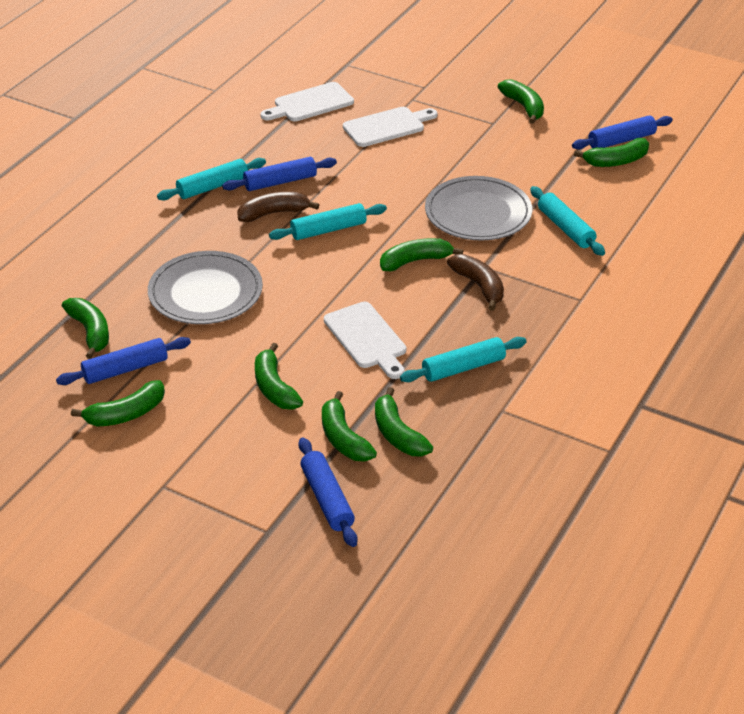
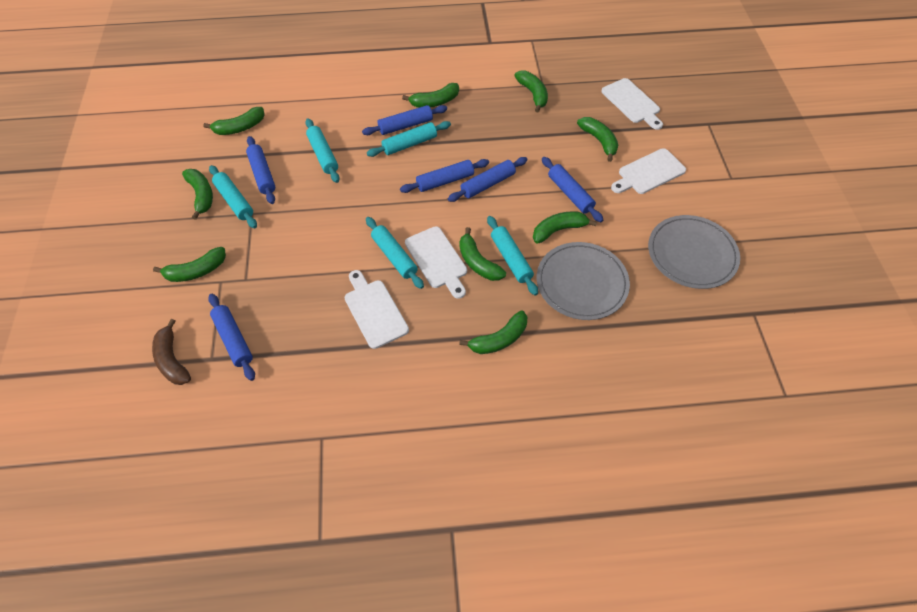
blue rolling pin: 4 -> 6
brown banana: 2 -> 1
green banana: 8 -> 9
turquoise rolling pin: 4 -> 5
white cutting board: 3 -> 4

